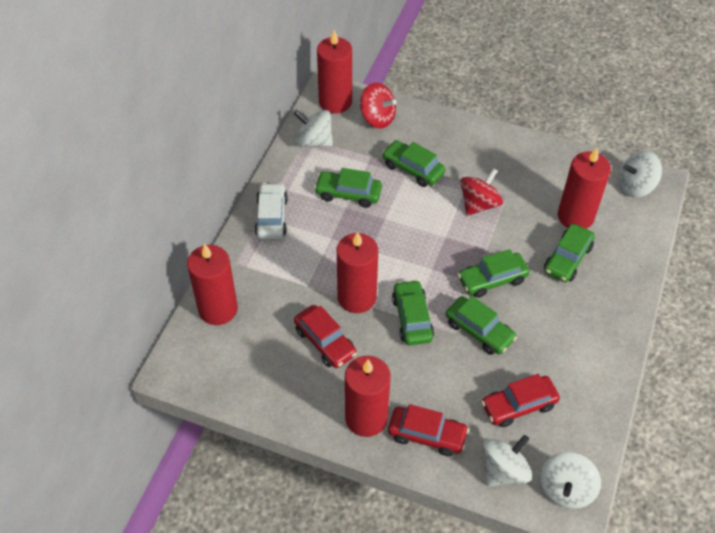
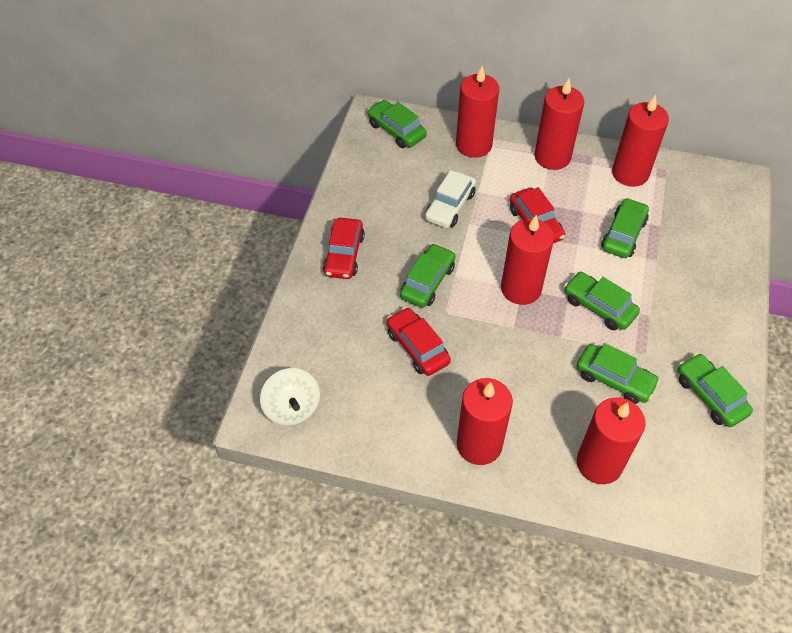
red candle: 5 -> 6
red spinning top: 2 -> 0
white spinning top: 4 -> 1

